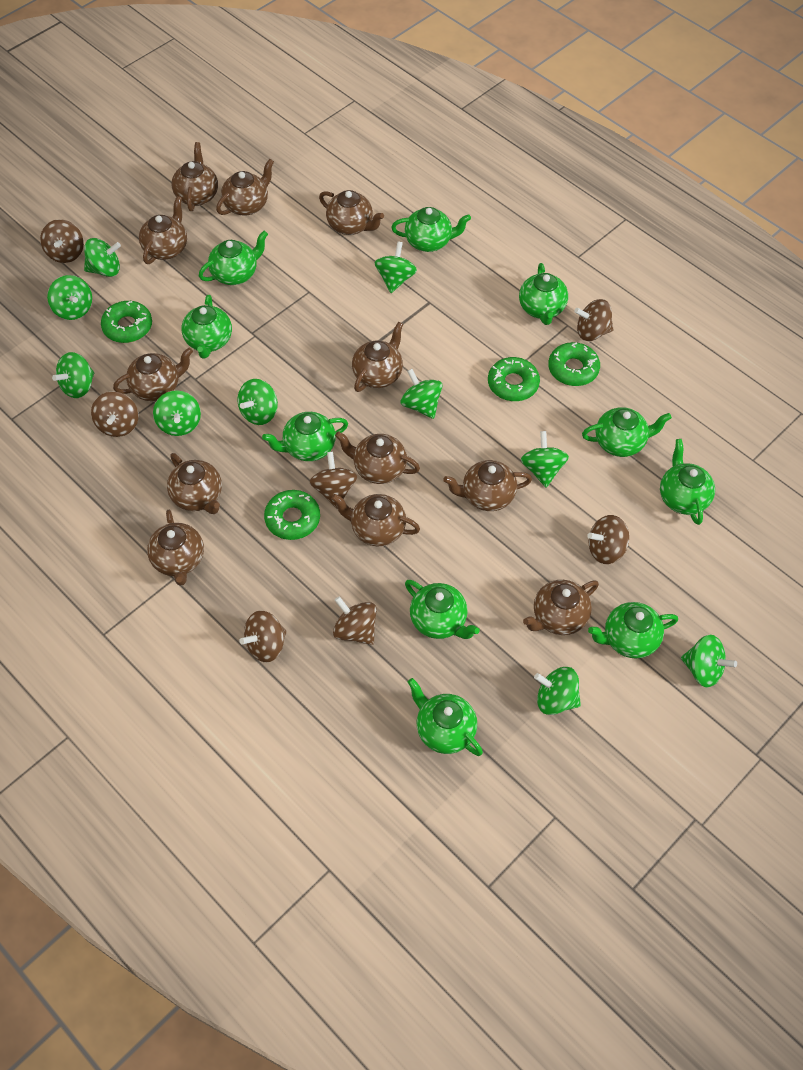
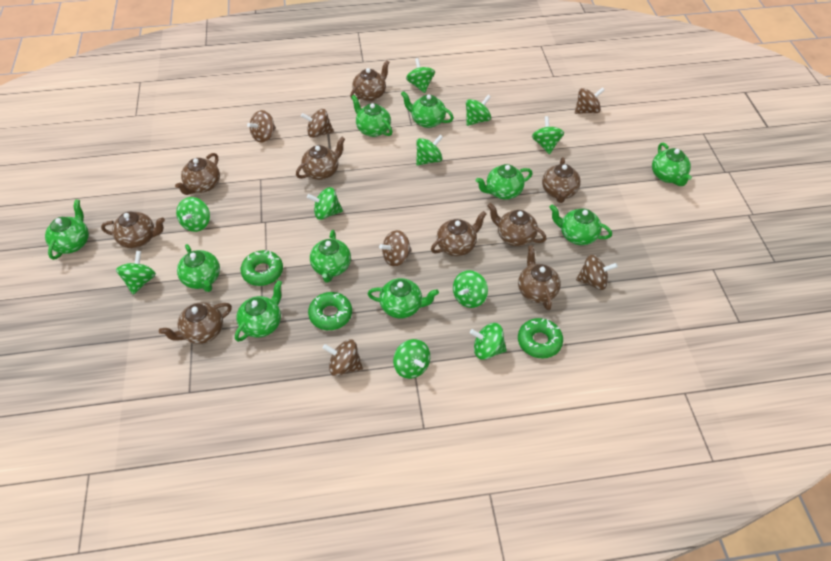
brown spinning top: 7 -> 6
brown teapot: 12 -> 9
green donut: 4 -> 3

